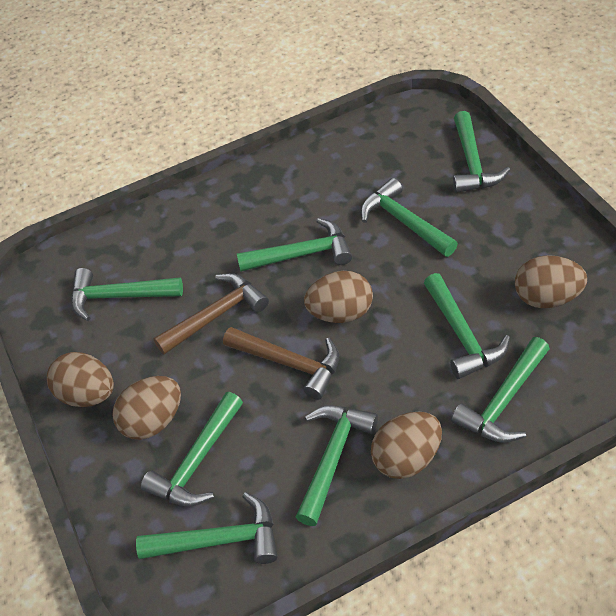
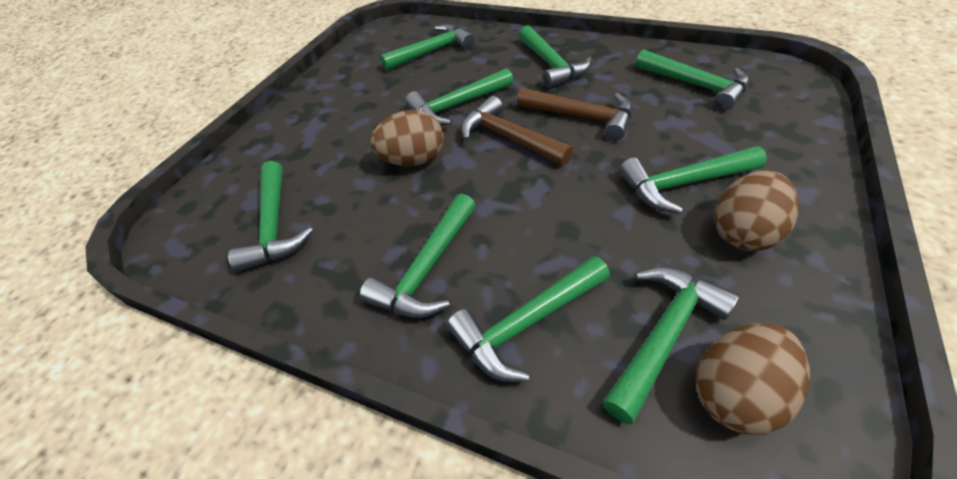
brown egg: 5 -> 3

